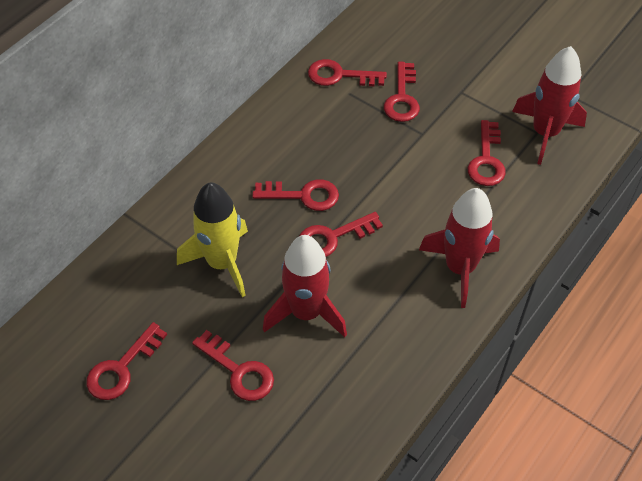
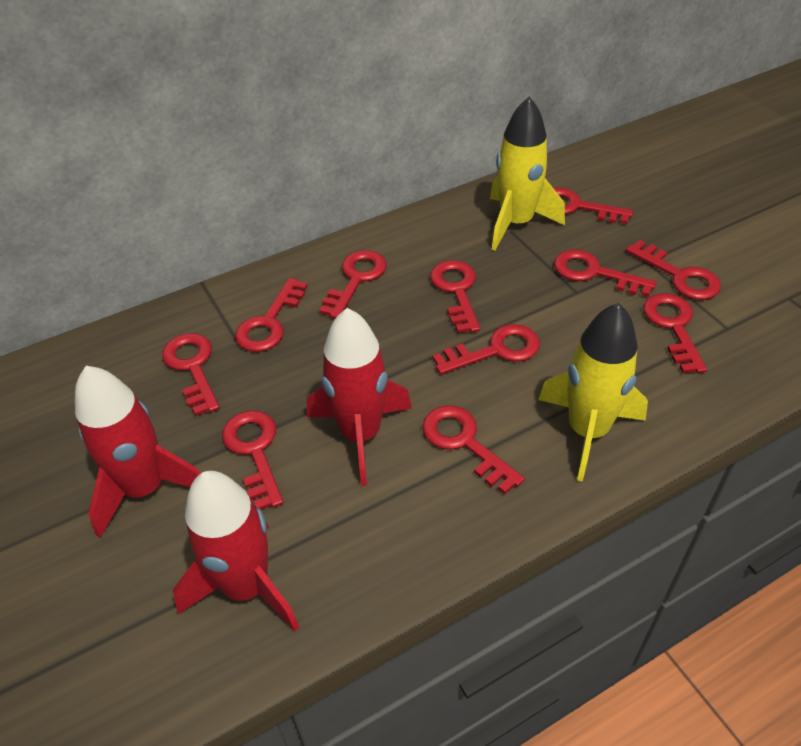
red key: 7 -> 11
yellow rocket: 1 -> 2

